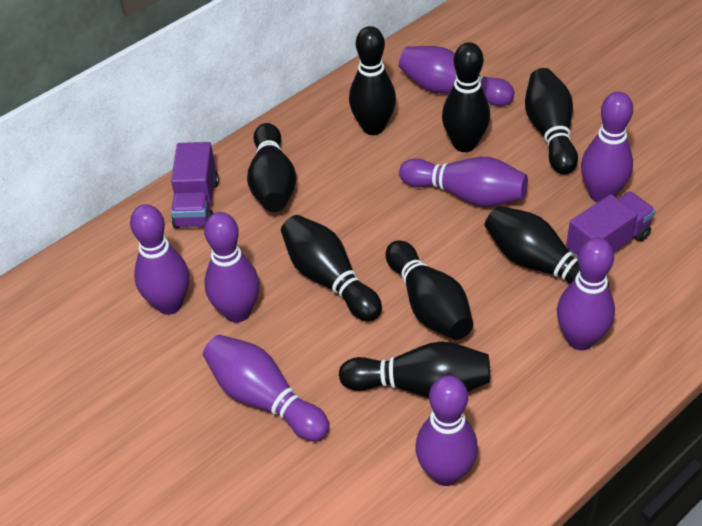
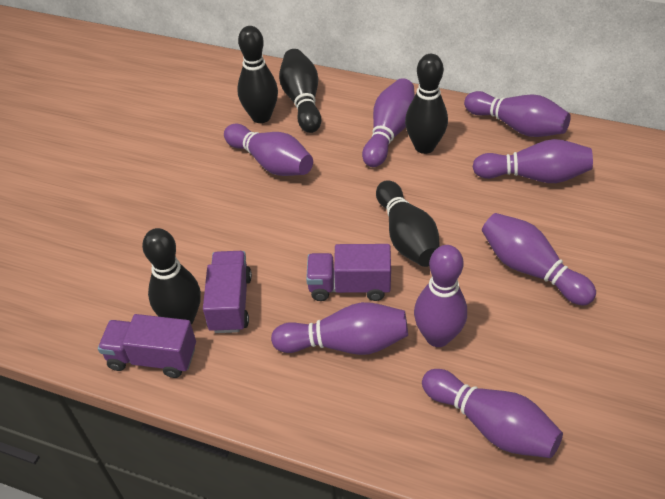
black bowling pin: 8 -> 5
purple truck: 2 -> 3

